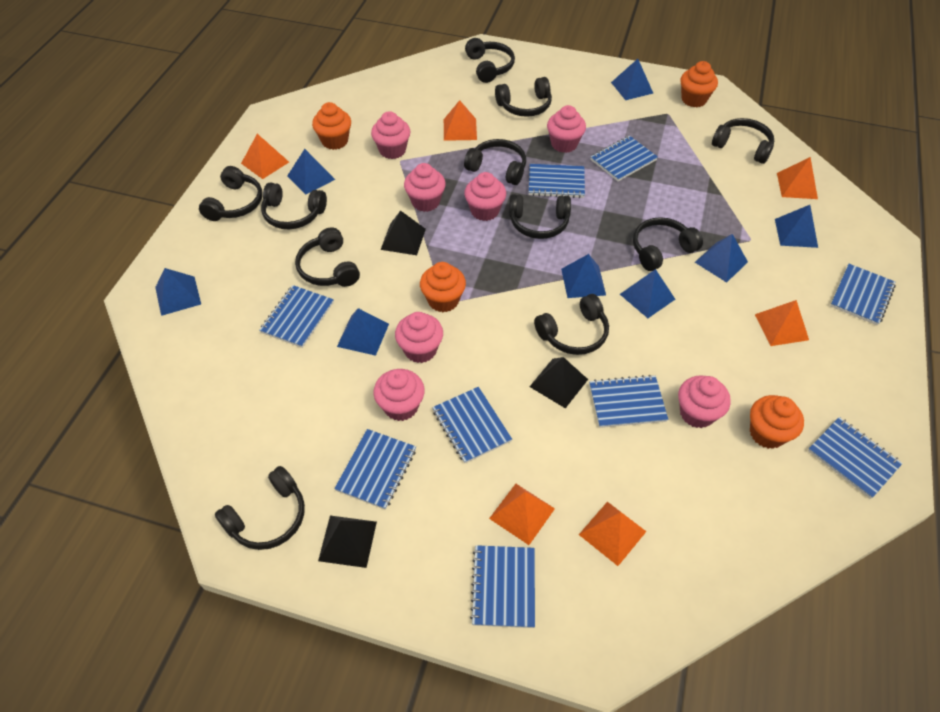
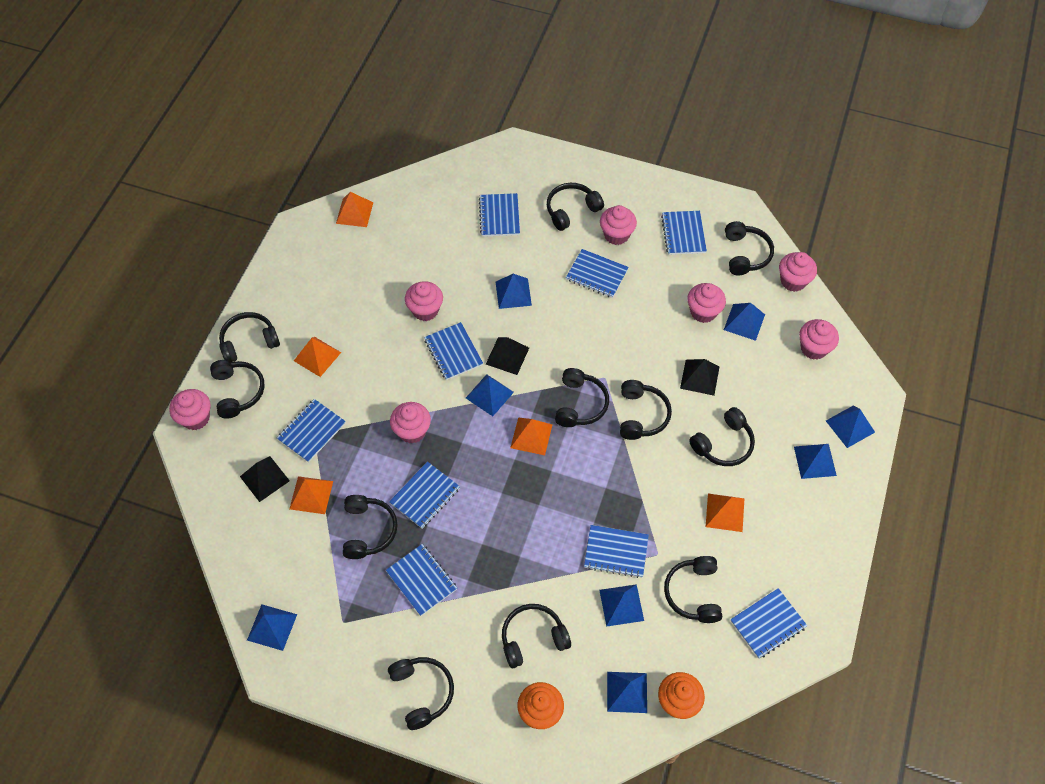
orange cupcake: 4 -> 2
orange pyramid: 6 -> 5

